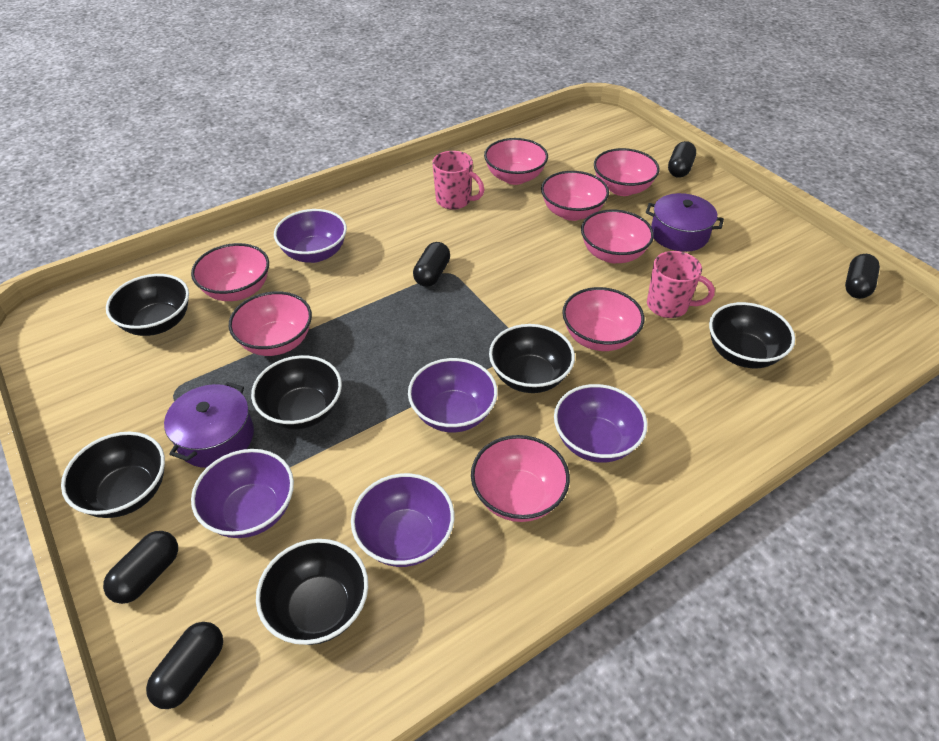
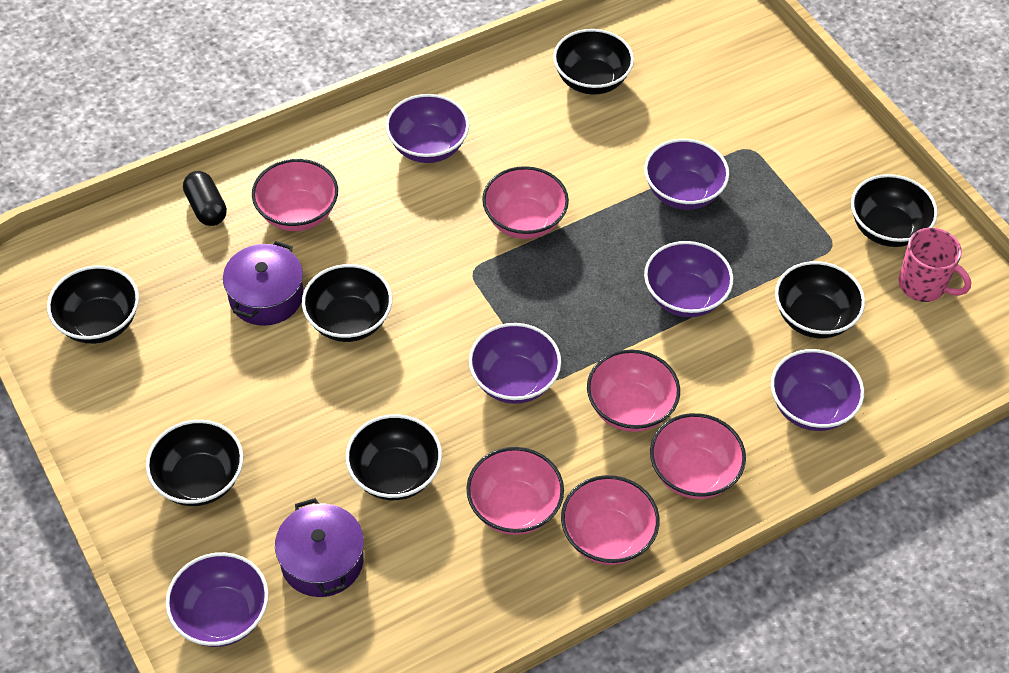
black bowl: 6 -> 7
black capsule: 5 -> 1
pink bowl: 8 -> 6
pink mug: 2 -> 1
purple bowl: 5 -> 6

